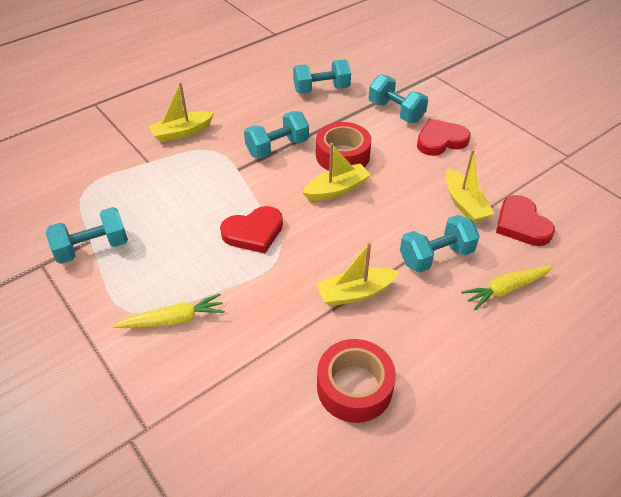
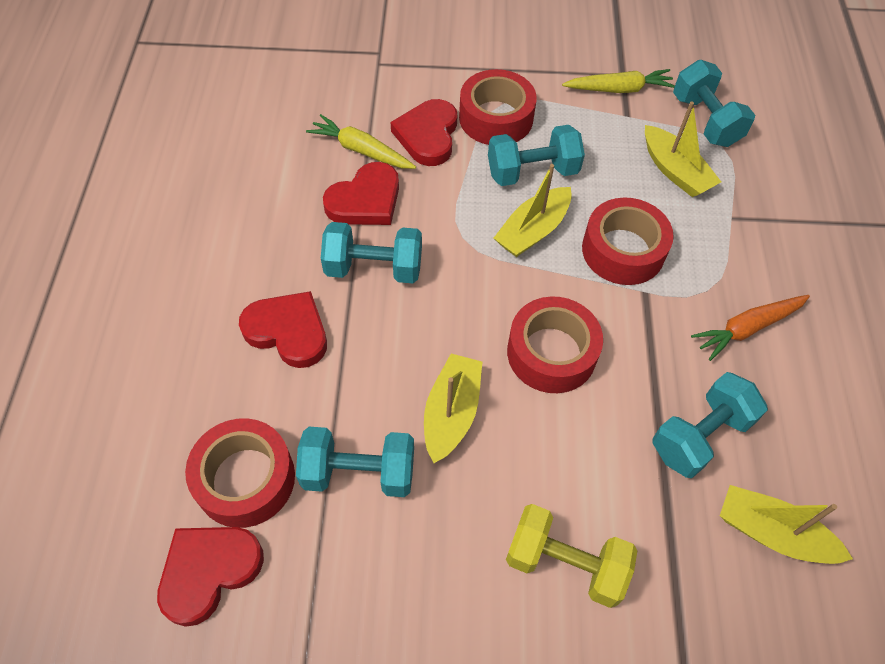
orange carrot: 0 -> 1
red heart: 3 -> 4
red tape: 2 -> 4
yellow dumbbell: 0 -> 1

